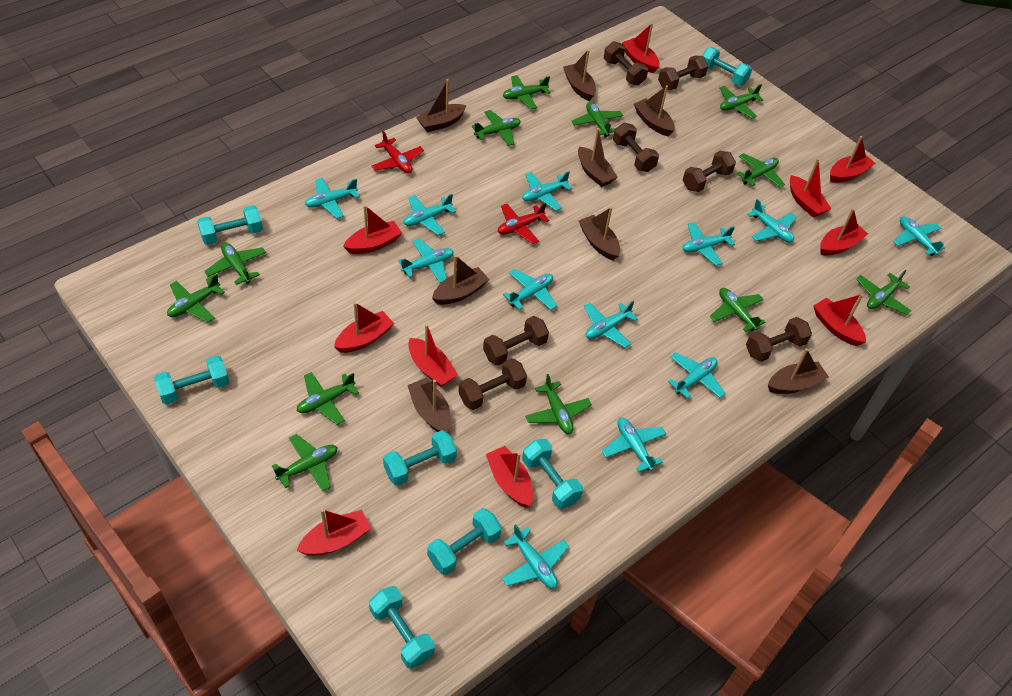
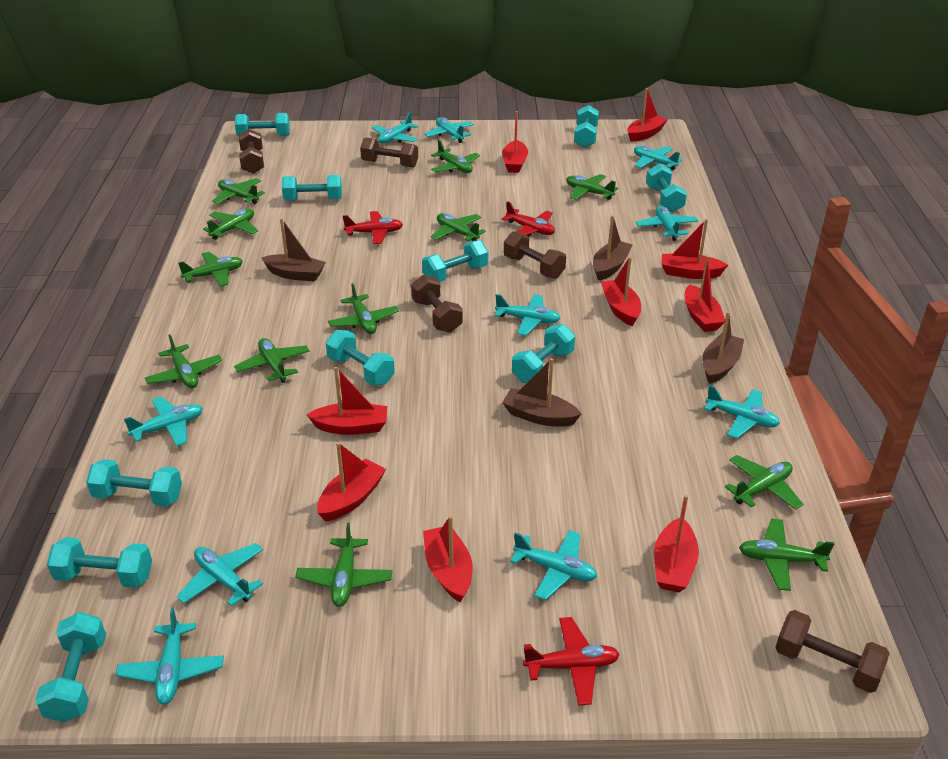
brown boat: 8 -> 4
brown dumbbell: 7 -> 5
red boat: 10 -> 9
red plane: 2 -> 3
turquoise dumbbell: 7 -> 10
turquoise plane: 12 -> 10

